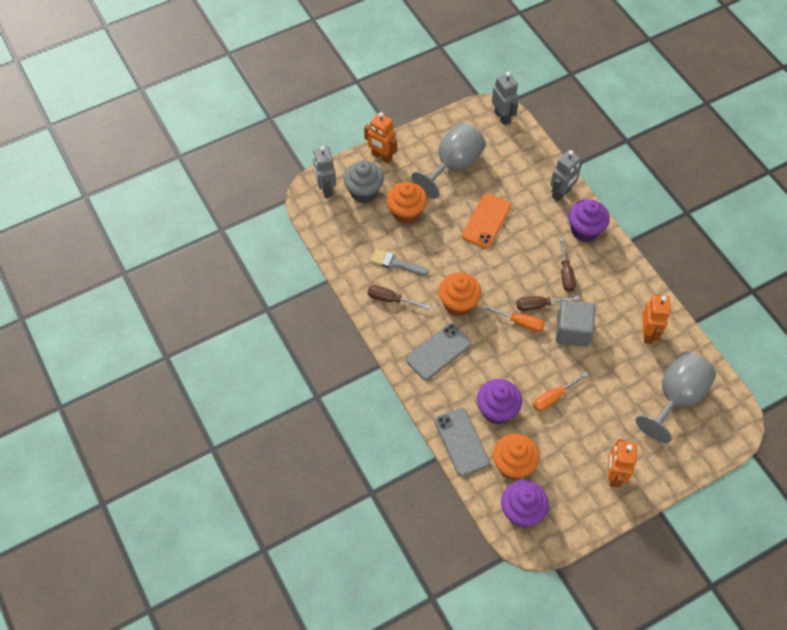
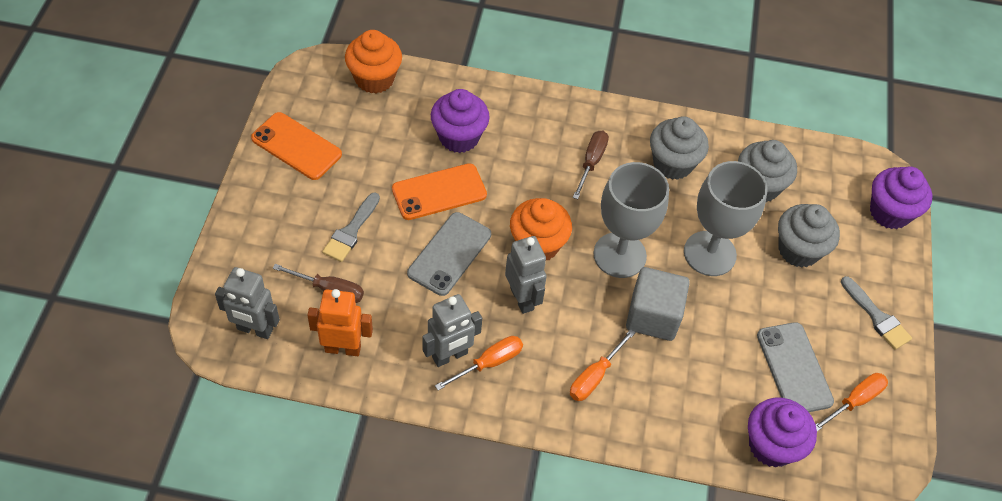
brown screwdriver: 3 -> 2
grey brush: 1 -> 2
grey cupcake: 1 -> 3
orange cupcake: 3 -> 2
orange phone: 1 -> 2
orange robot: 3 -> 1
orange screwdriver: 2 -> 3

